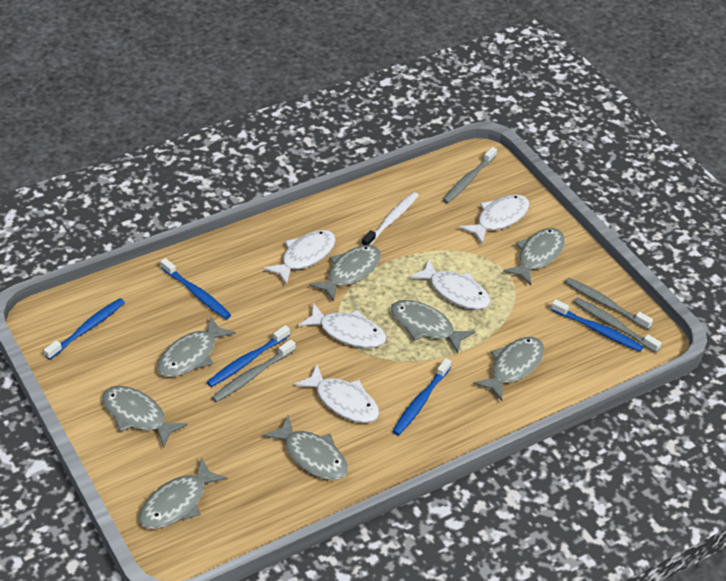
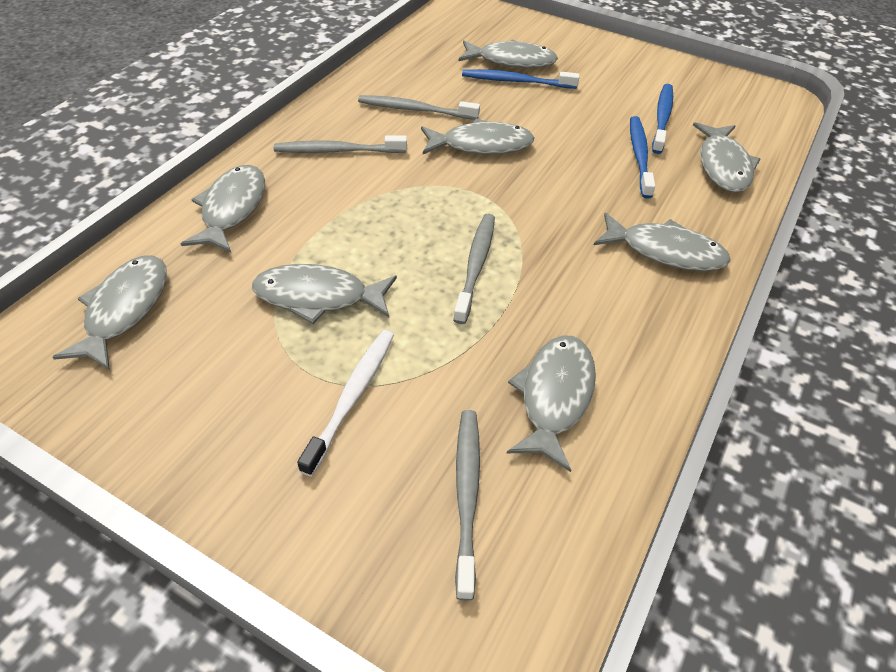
blue toothbrush: 5 -> 3
white fish: 5 -> 0

